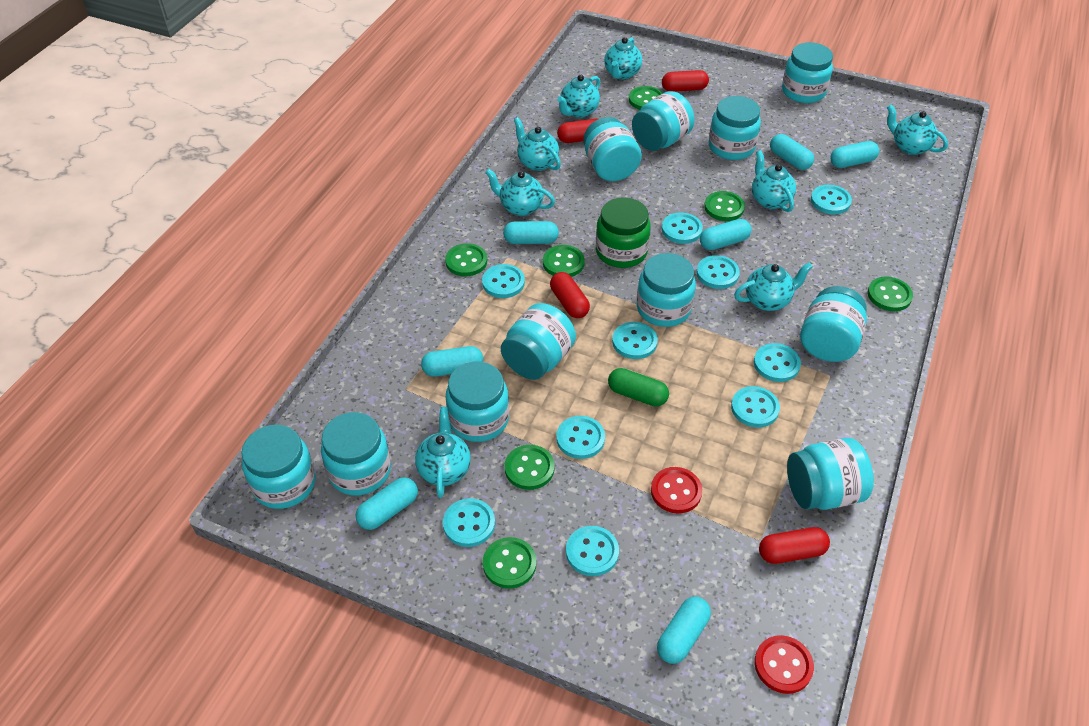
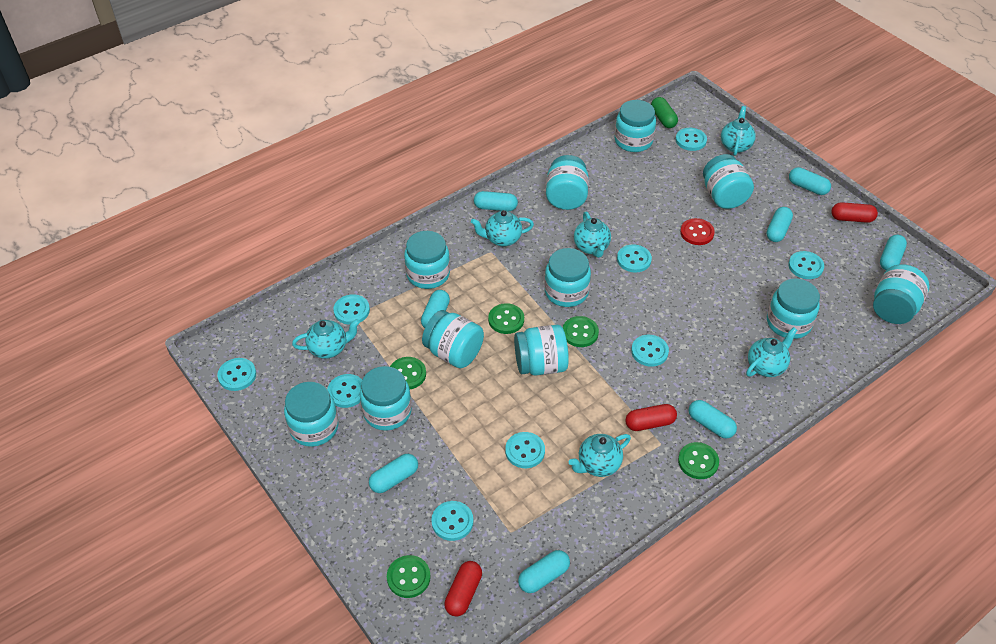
green button: 7 -> 5
green jar: 1 -> 0
red button: 2 -> 1
red capsule: 4 -> 3
turquoise button: 10 -> 9
turquoise capsule: 7 -> 8
turquoise teapot: 8 -> 6

